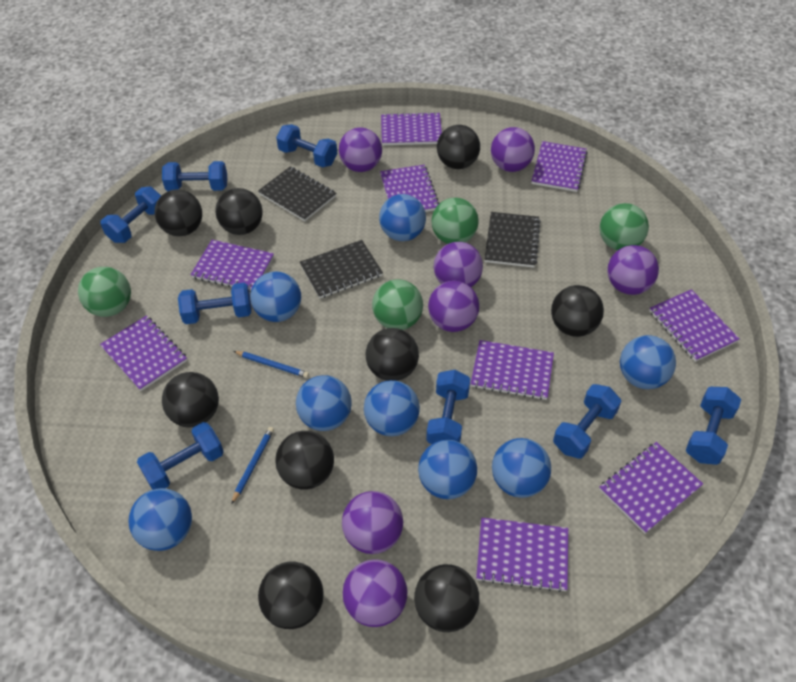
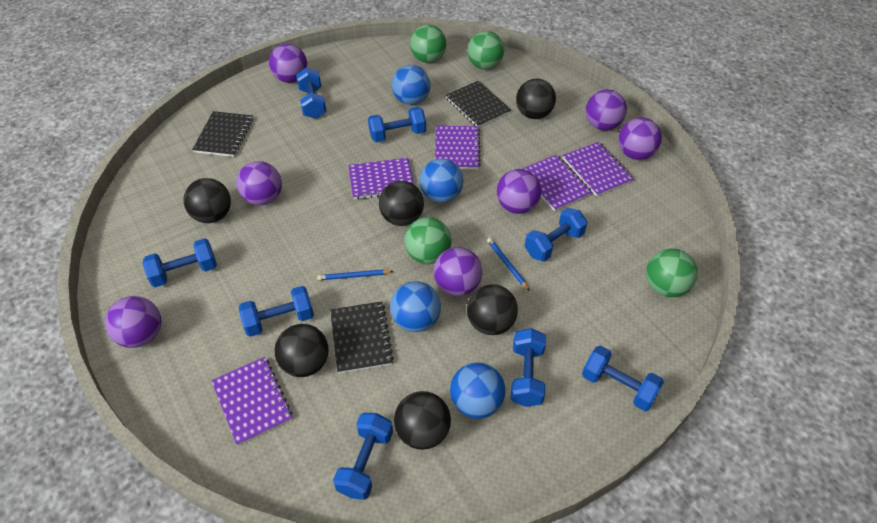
black ball: 9 -> 6
blue ball: 8 -> 4
purple notebook: 9 -> 5

